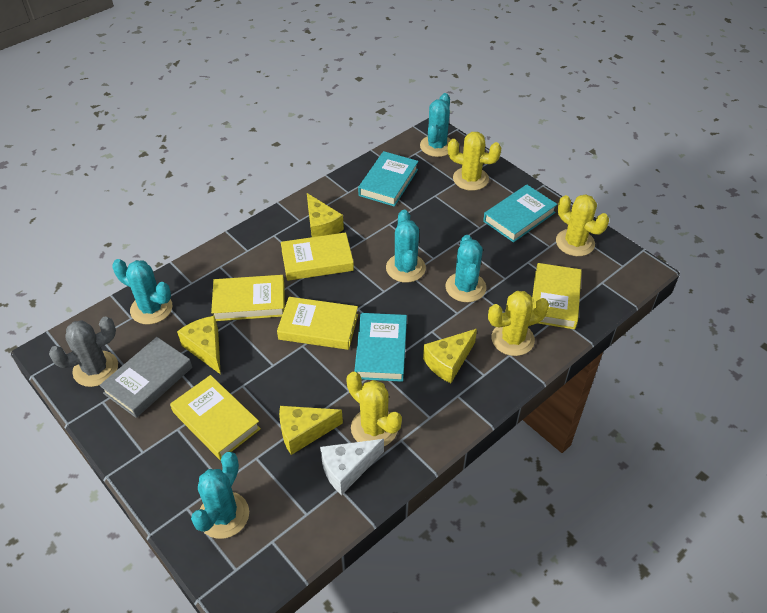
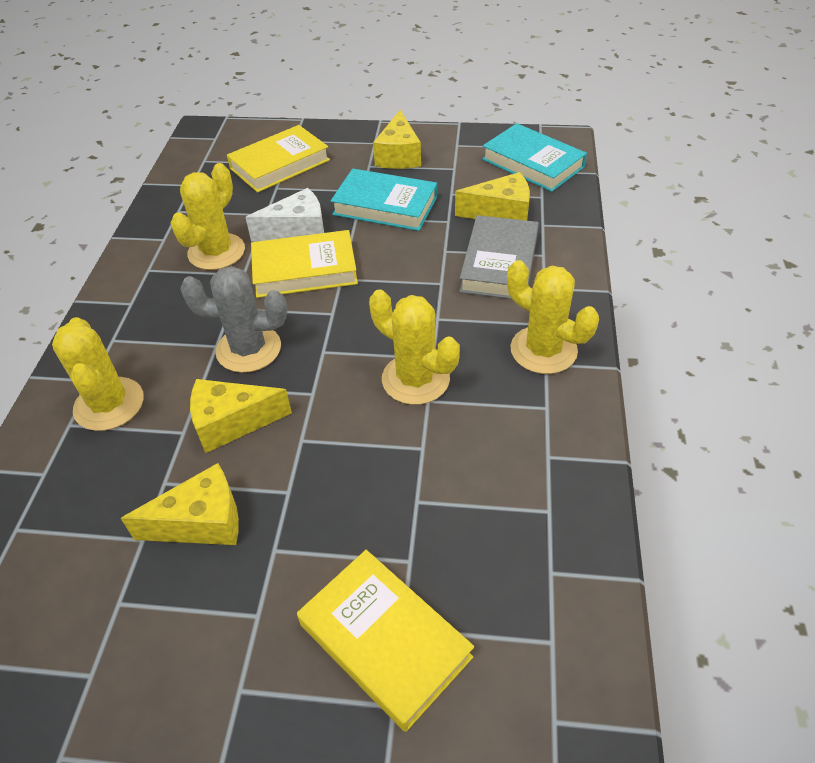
turquoise book: 3 -> 2
turquoise cactus: 5 -> 0
yellow book: 5 -> 3

